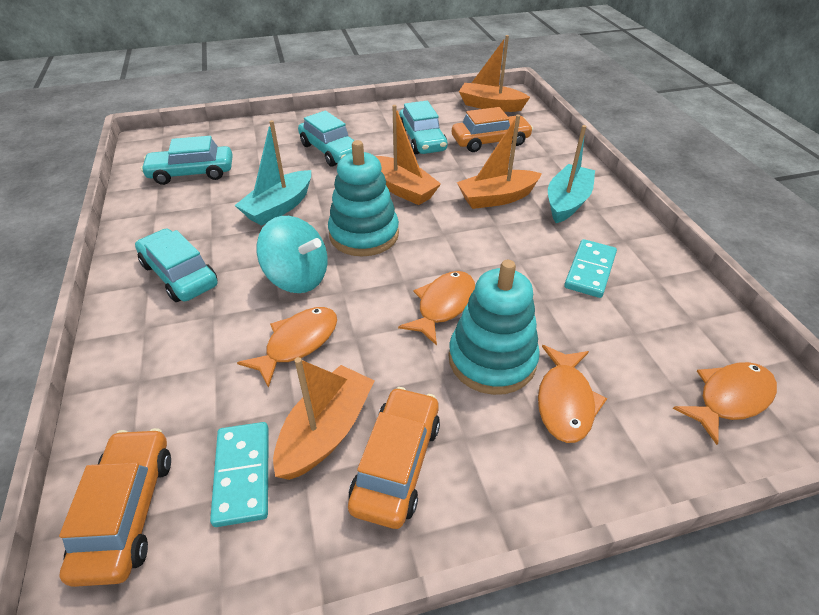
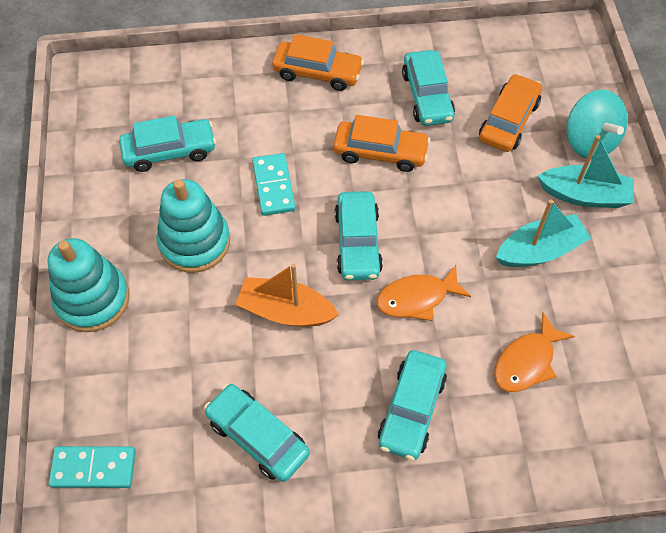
orange boat: 4 -> 1
orange fish: 4 -> 2
turquoise car: 4 -> 5

